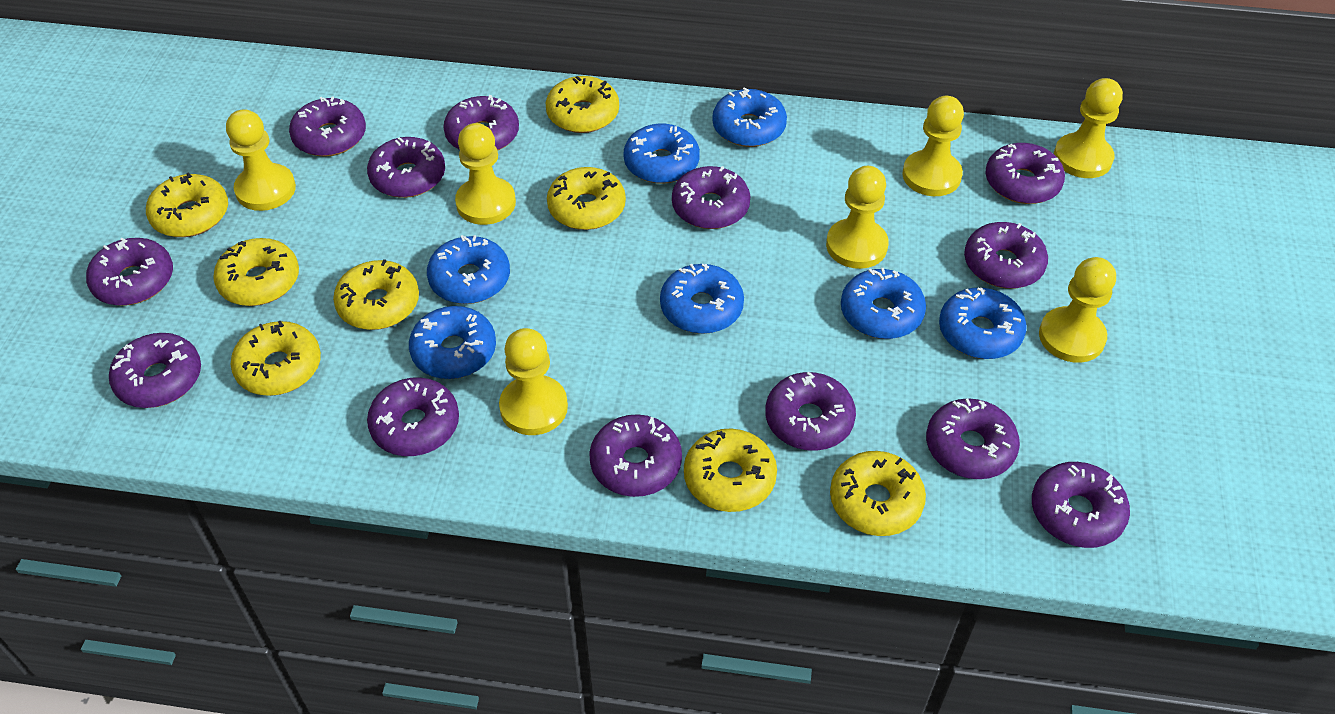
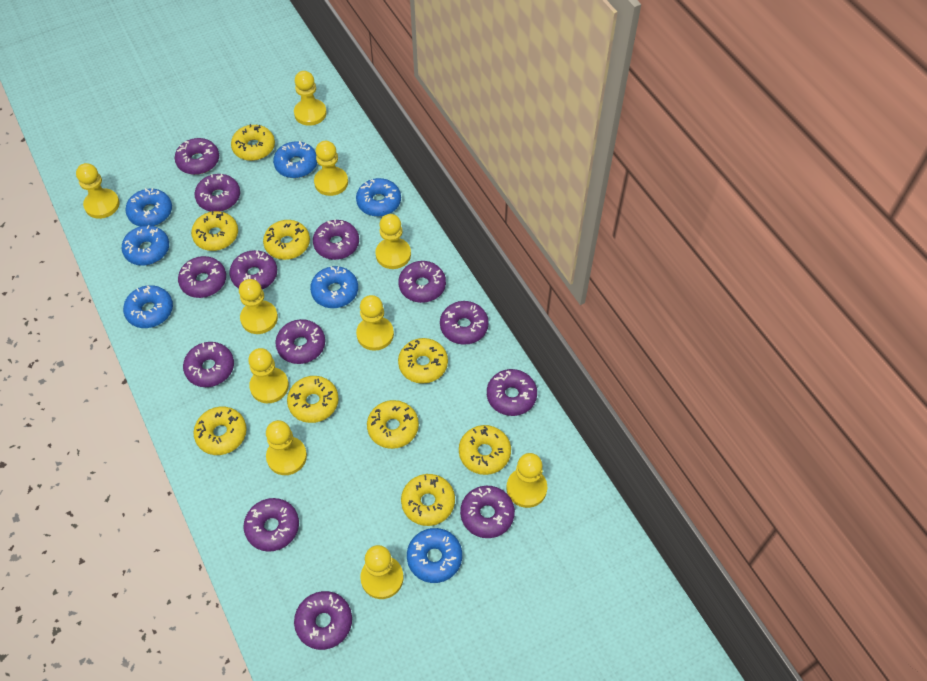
yellow donut: 8 -> 9
yellow pawn: 7 -> 10

